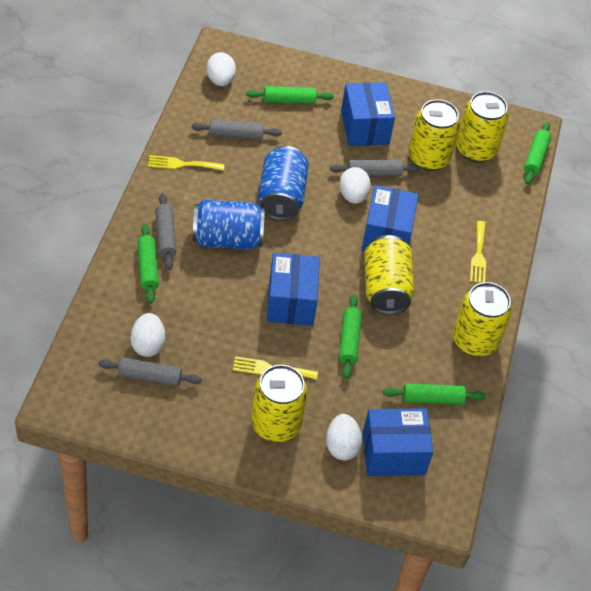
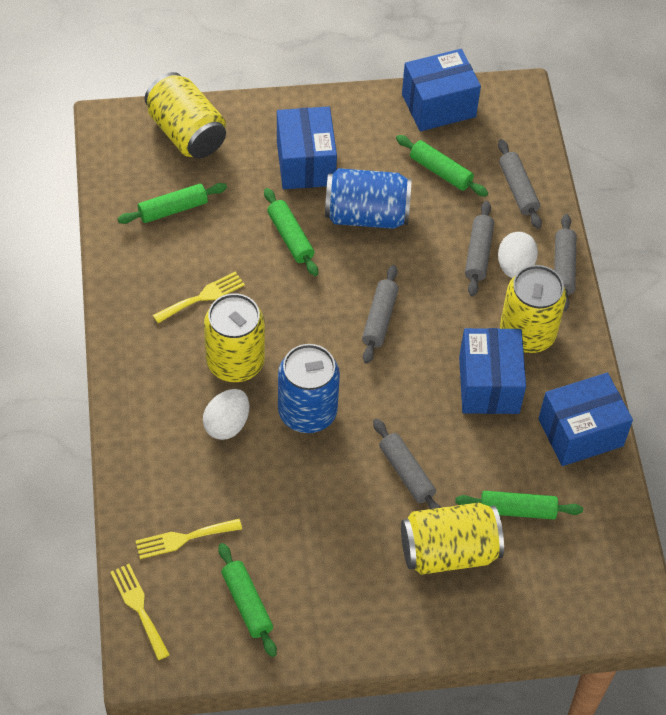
grey rolling pin: 4 -> 5
white egg: 4 -> 2
yellow can: 5 -> 4

